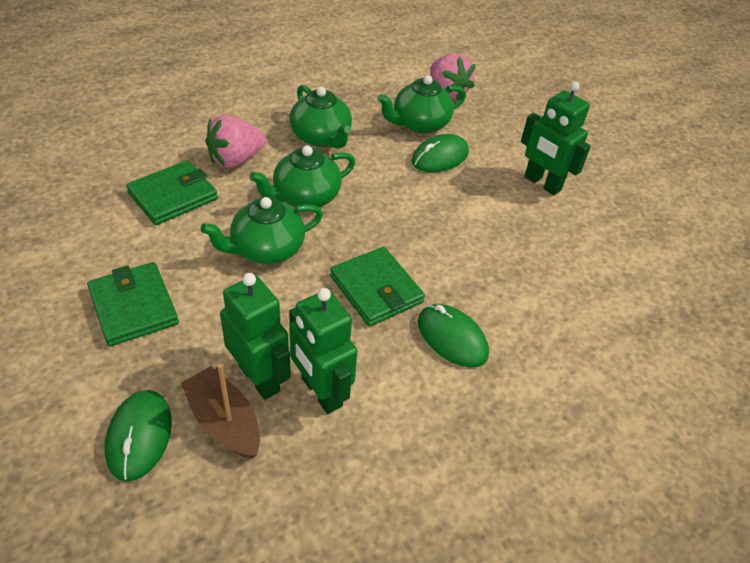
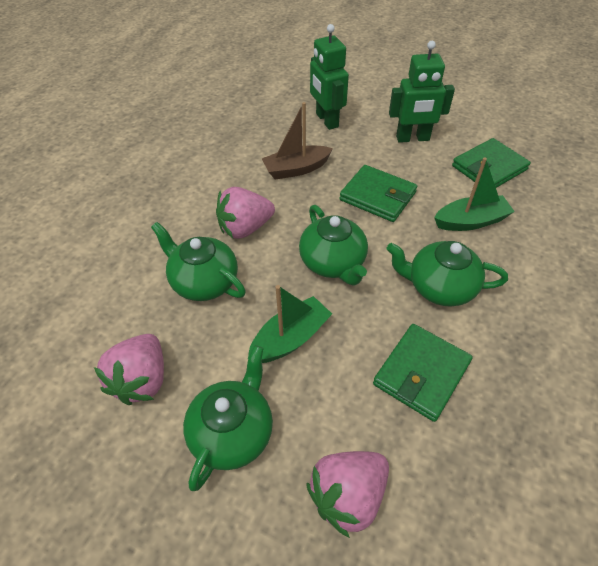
green boat: 0 -> 2
green mouse: 3 -> 0
green robot: 3 -> 2
pink strawberry: 2 -> 3

